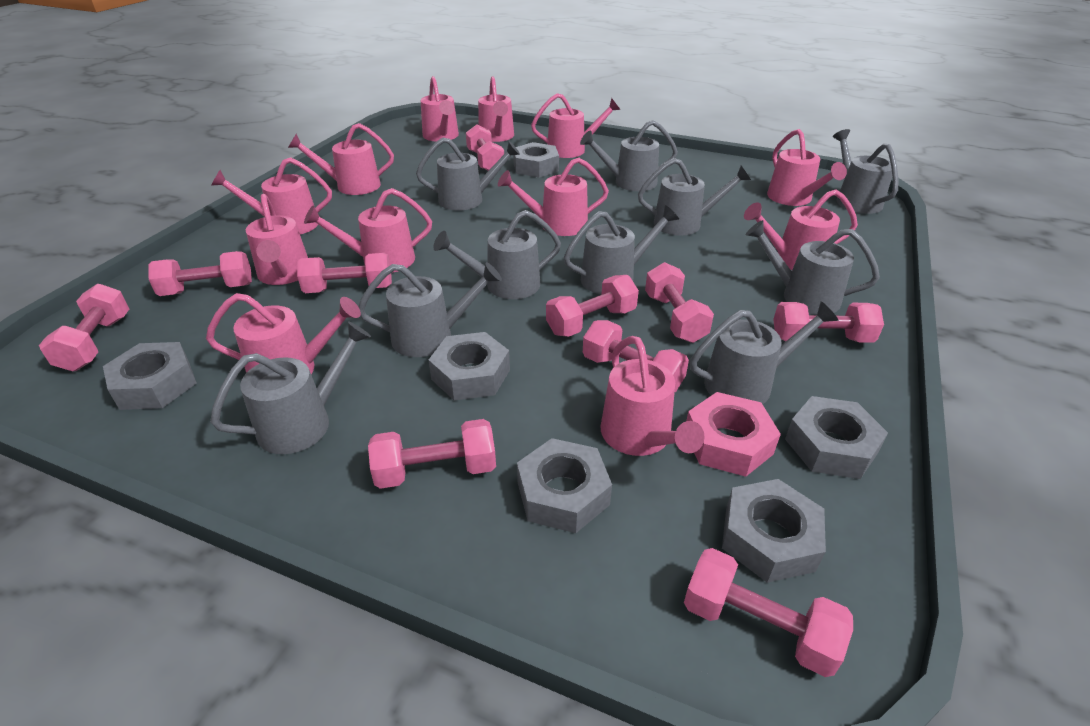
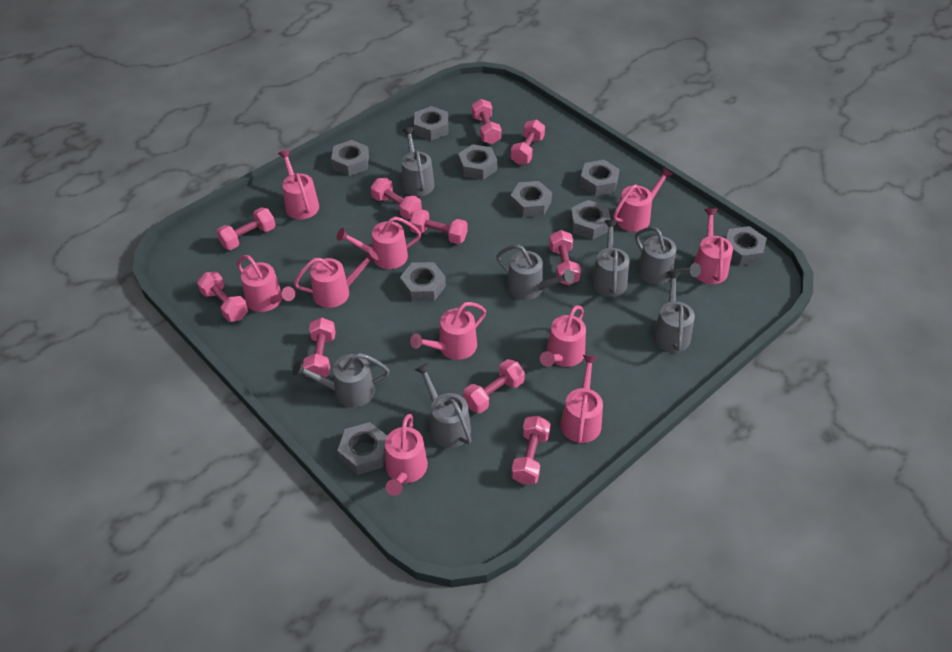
grey nut: 6 -> 9
grey watering can: 10 -> 7
pink nut: 1 -> 0
pink watering can: 12 -> 10

